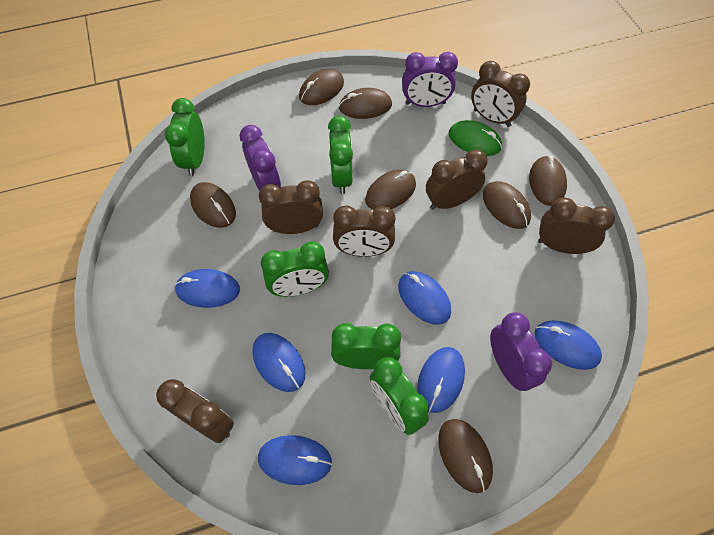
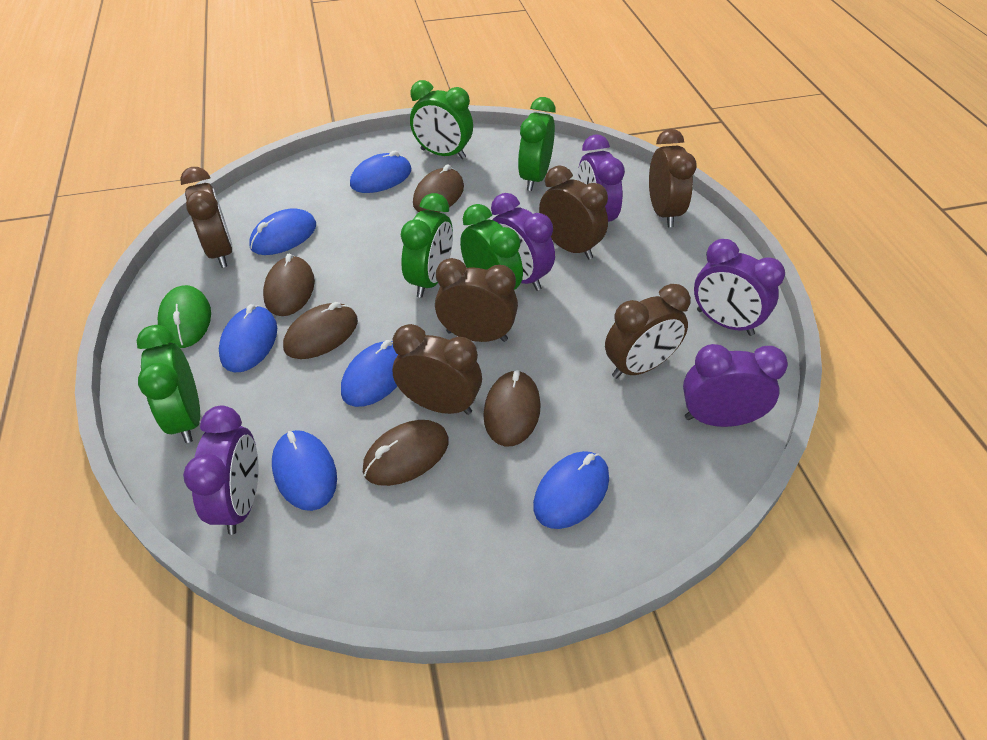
brown mouse: 7 -> 5
purple clock: 3 -> 5

